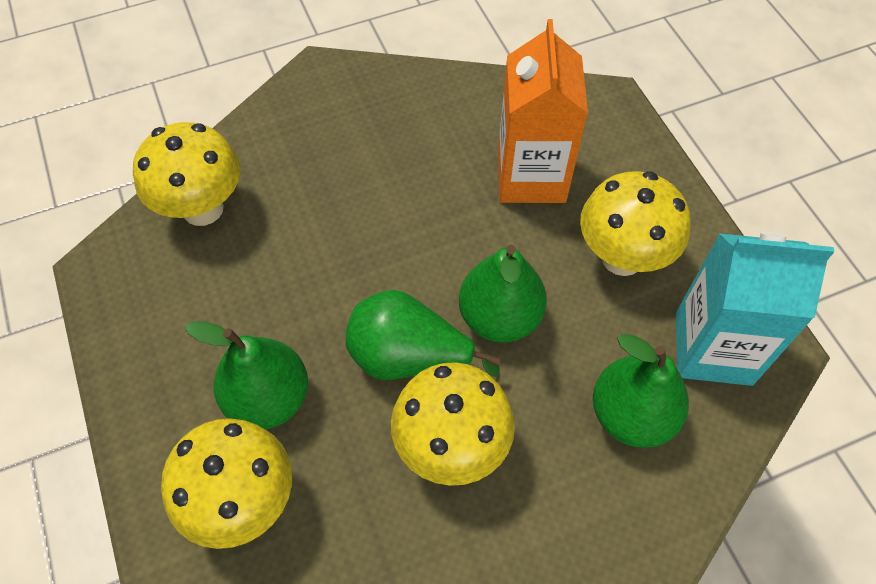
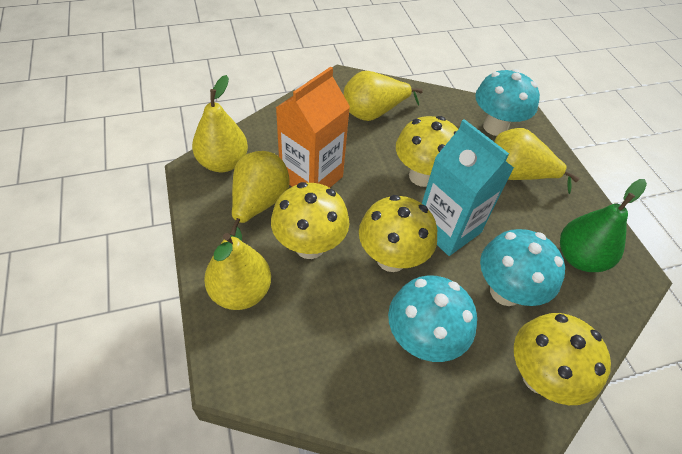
green pear: 4 -> 1
turquoise mushroom: 0 -> 3
yellow pear: 0 -> 5

